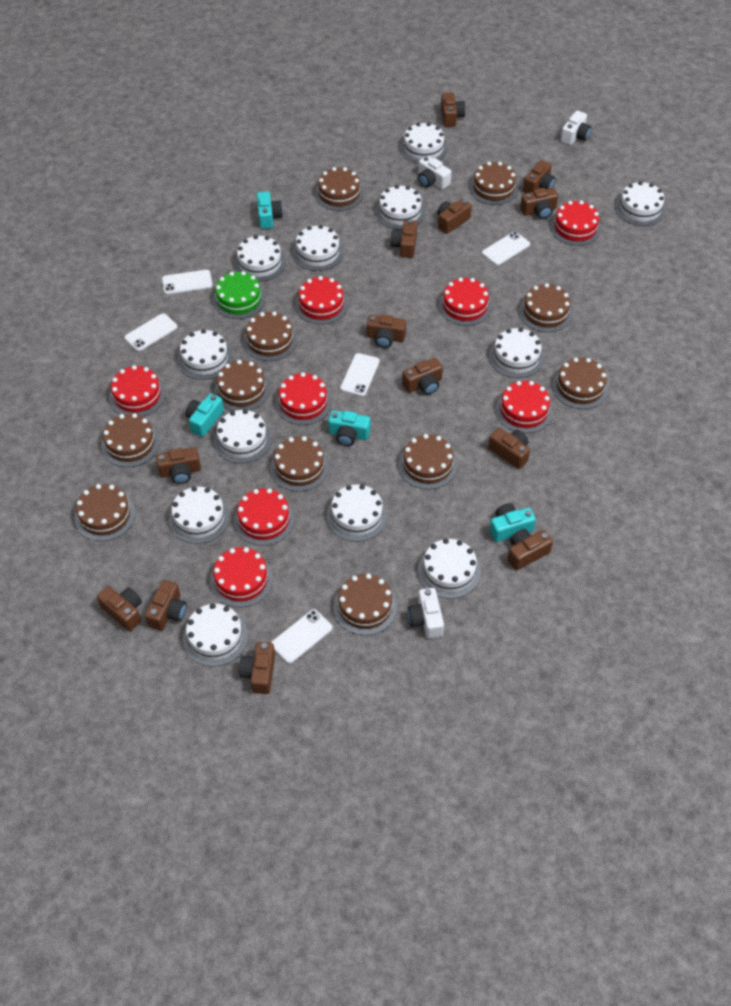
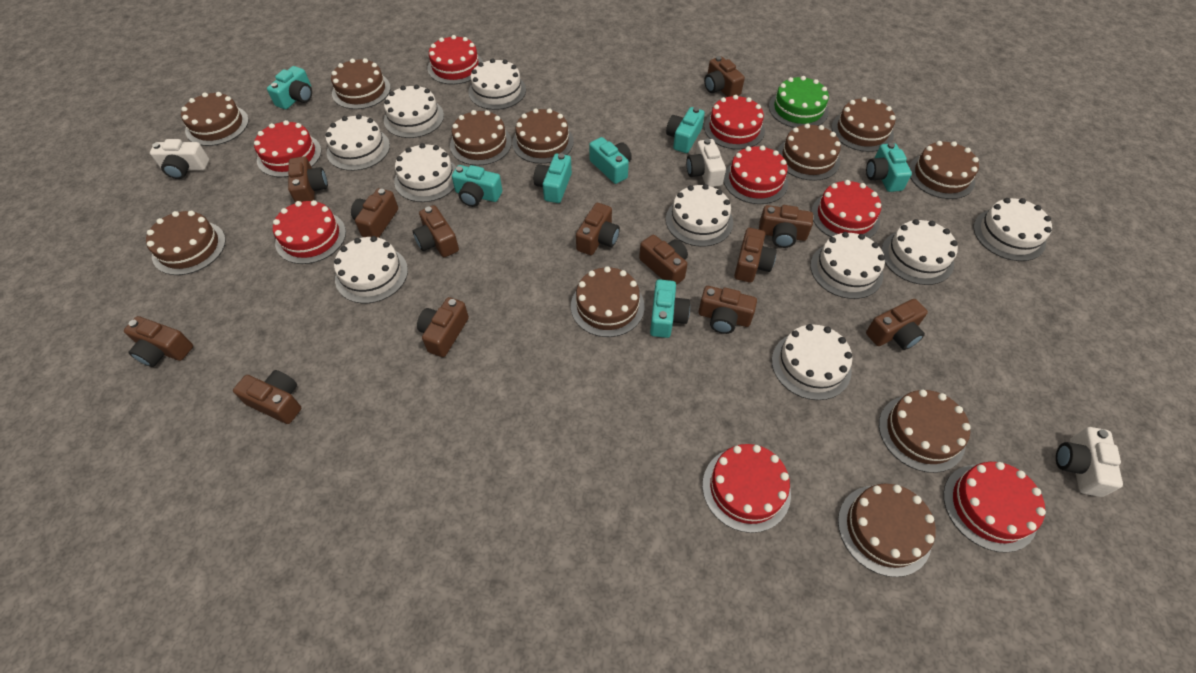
turquoise camera: 4 -> 7
white cake: 12 -> 10
white phone: 5 -> 0

